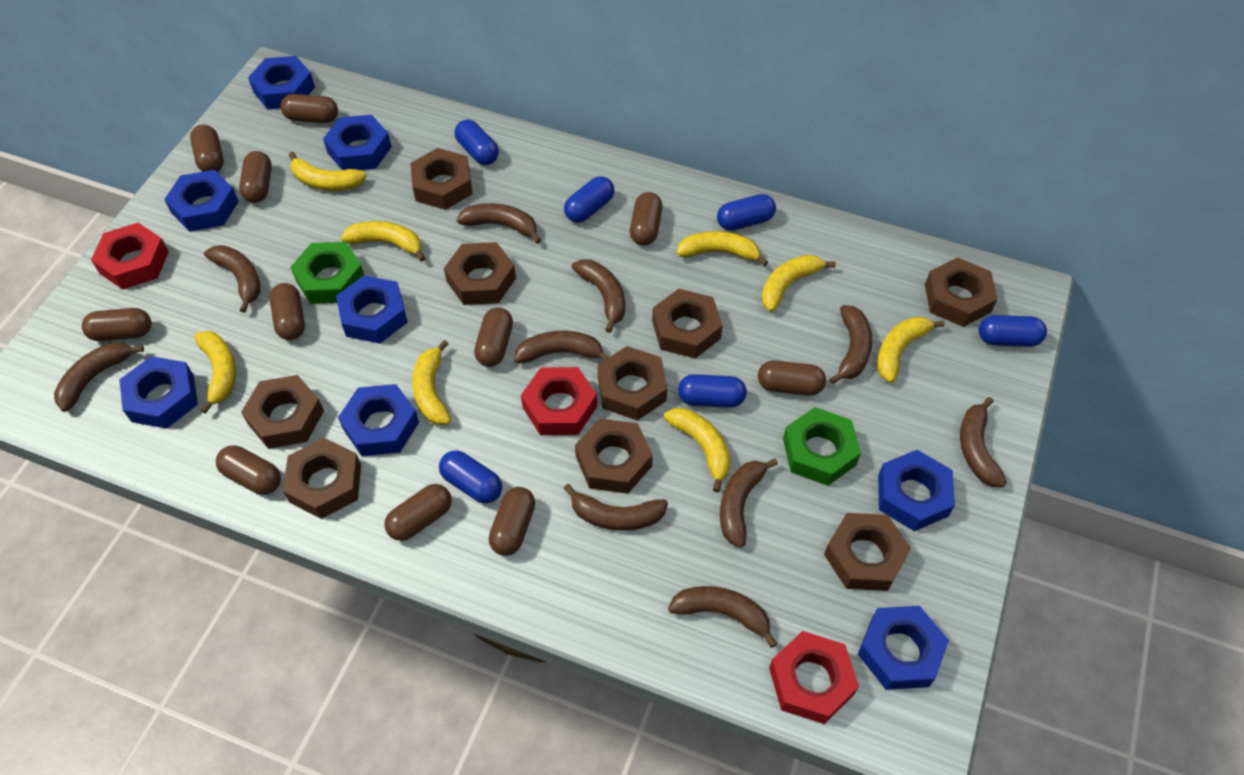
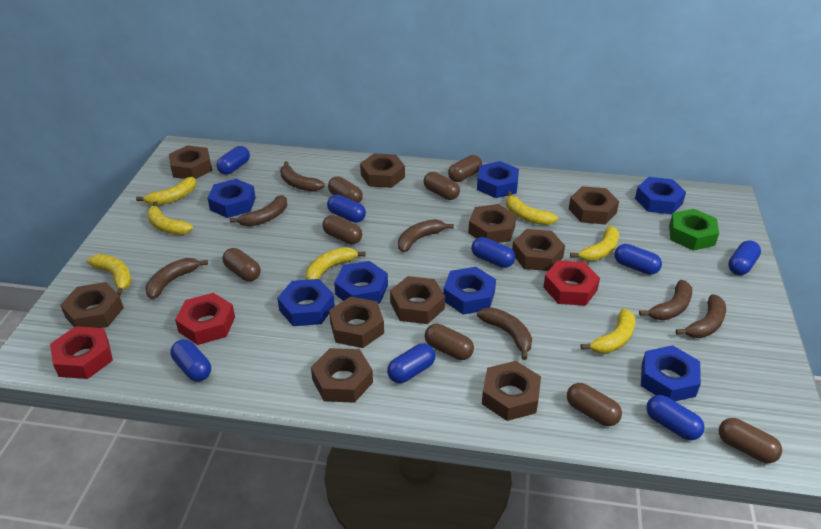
blue capsule: 6 -> 8
blue nut: 8 -> 7
brown banana: 10 -> 7
brown capsule: 11 -> 8
brown nut: 9 -> 10
green nut: 2 -> 1
yellow banana: 8 -> 7

